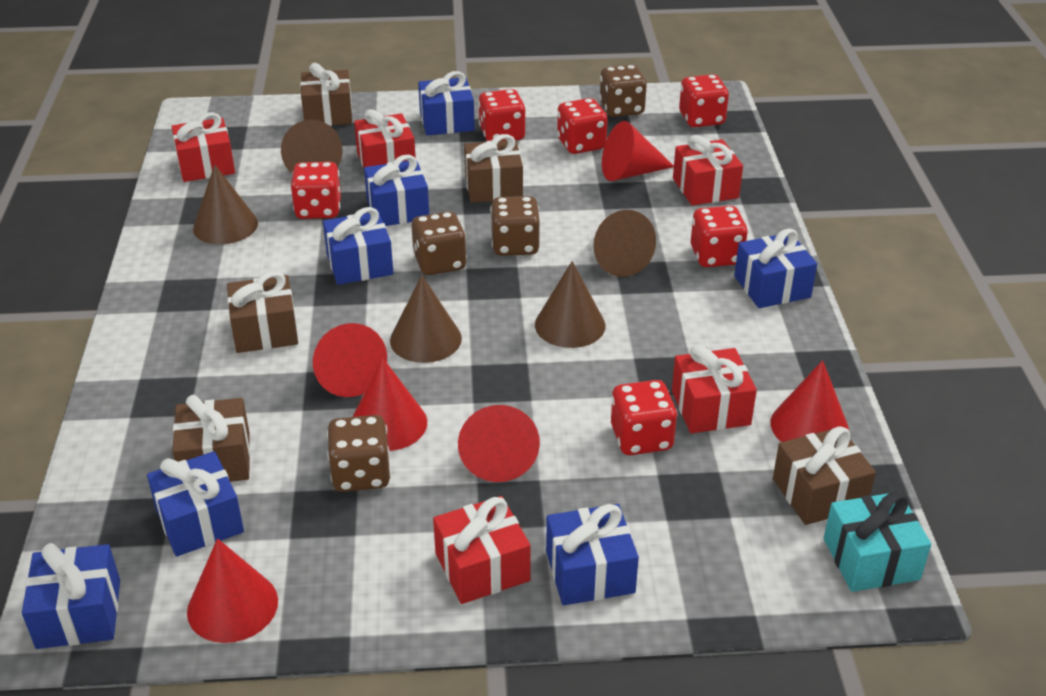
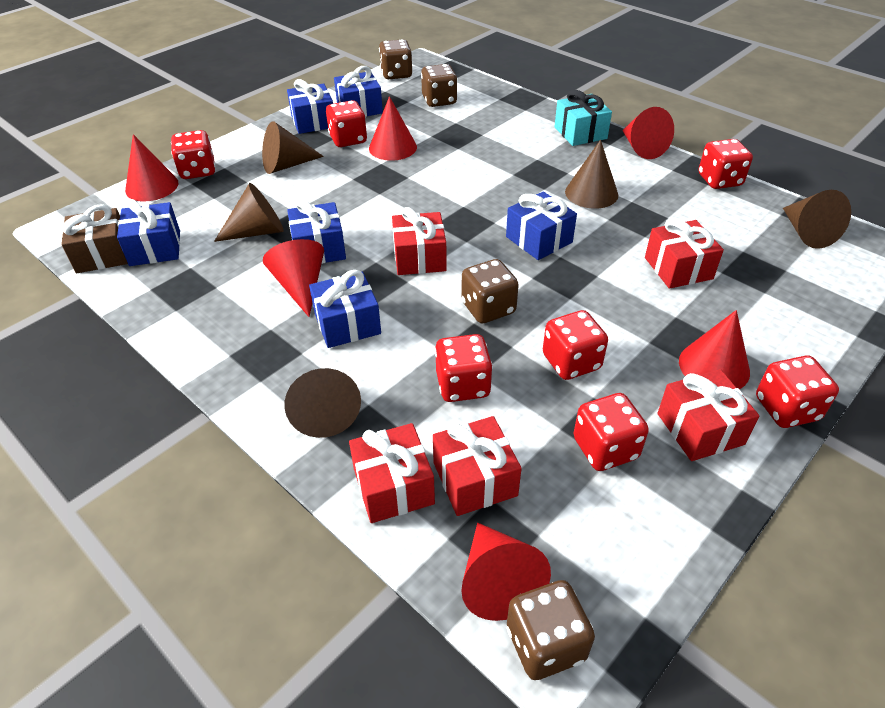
blue gift: 7 -> 6
brown gift: 5 -> 1
red dice: 6 -> 7

